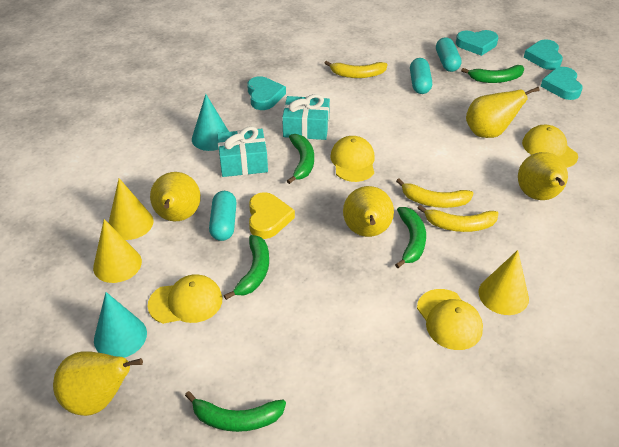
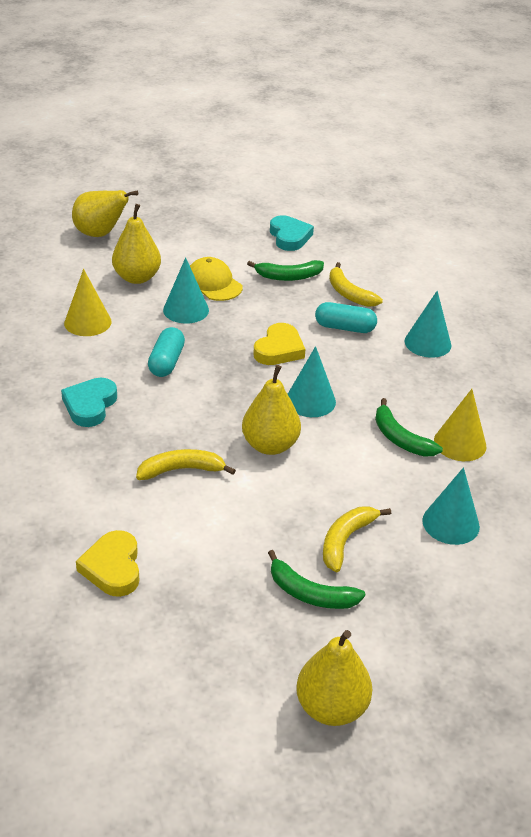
green banana: 5 -> 3
turquoise capsule: 3 -> 2
turquoise cone: 2 -> 4
turquoise gift: 2 -> 0
turquoise heart: 4 -> 2
yellow cap: 4 -> 1
yellow cone: 3 -> 2
yellow heart: 1 -> 2
yellow pear: 5 -> 4

